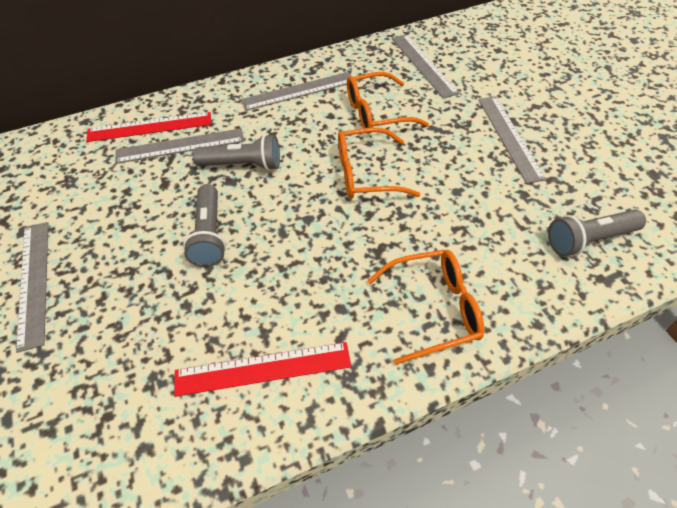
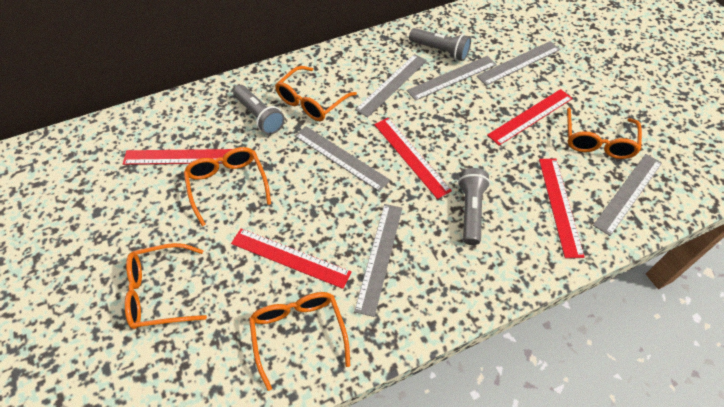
grey ruler: 5 -> 6
orange glasses: 3 -> 5
red ruler: 2 -> 5

